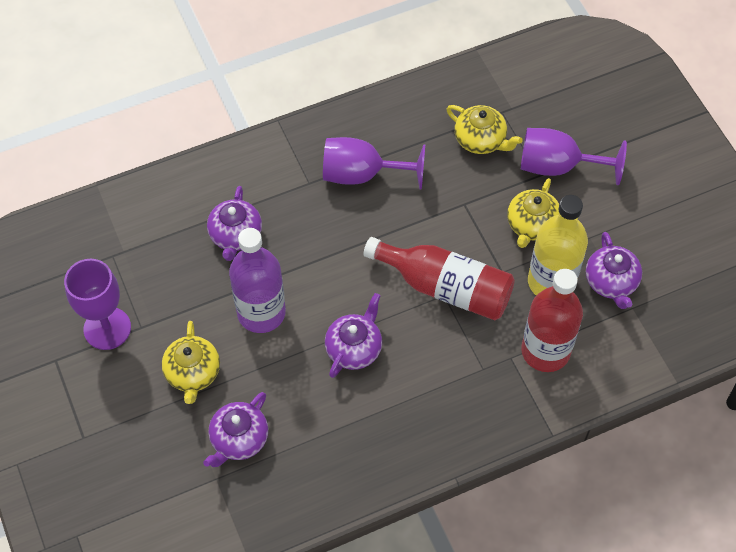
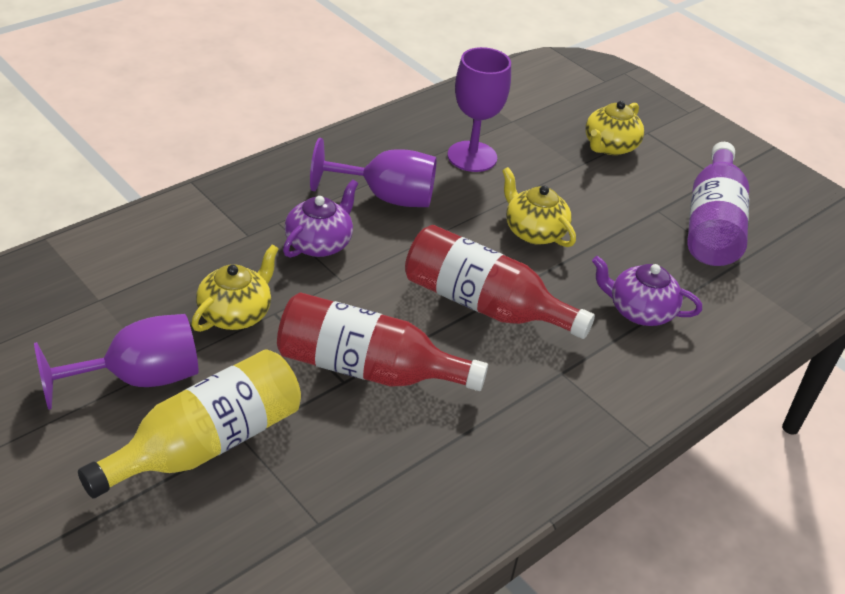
purple teapot: 4 -> 2

